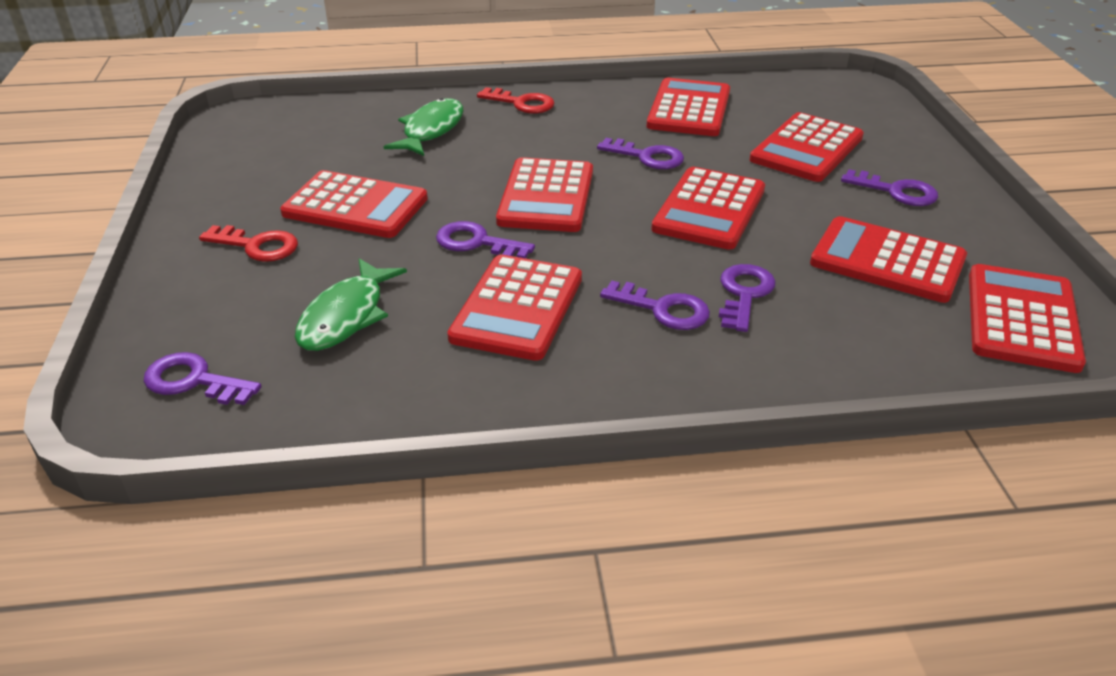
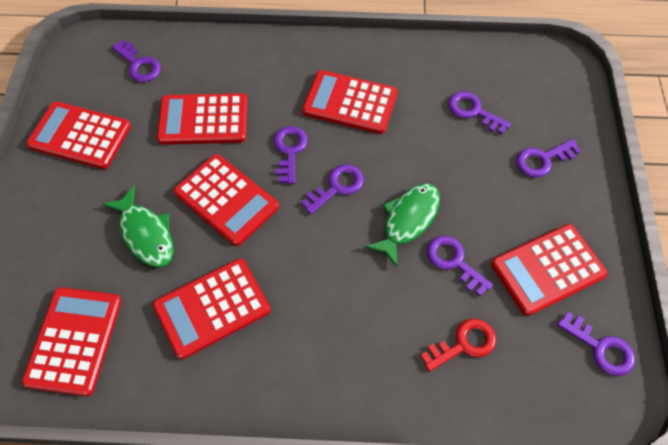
purple key: 6 -> 7
red calculator: 8 -> 7
red key: 2 -> 1

